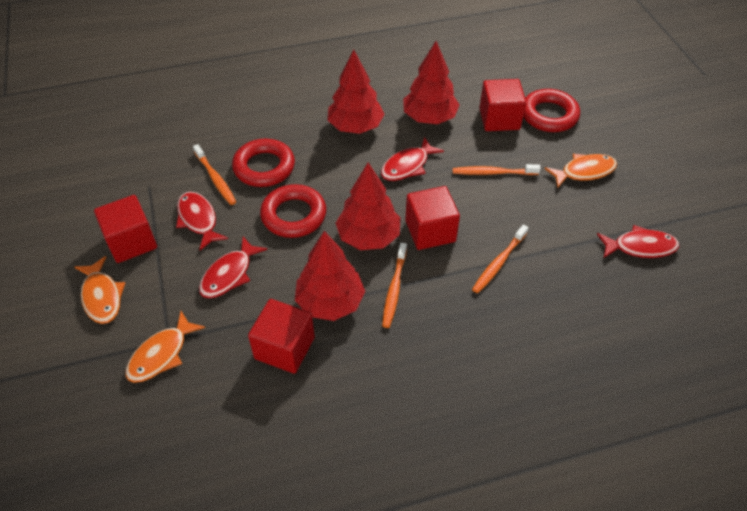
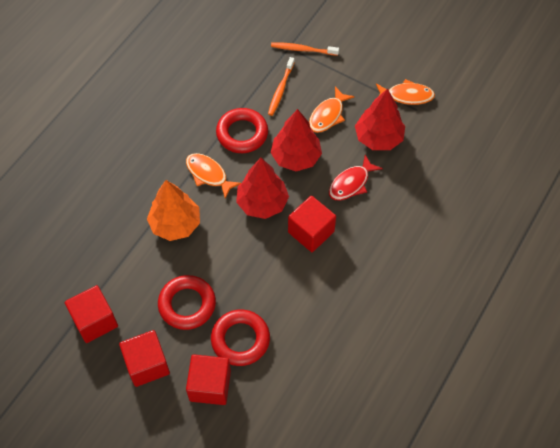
orange toothbrush: 4 -> 2
orange tree: 0 -> 1
red fish: 4 -> 1
red tree: 4 -> 3

